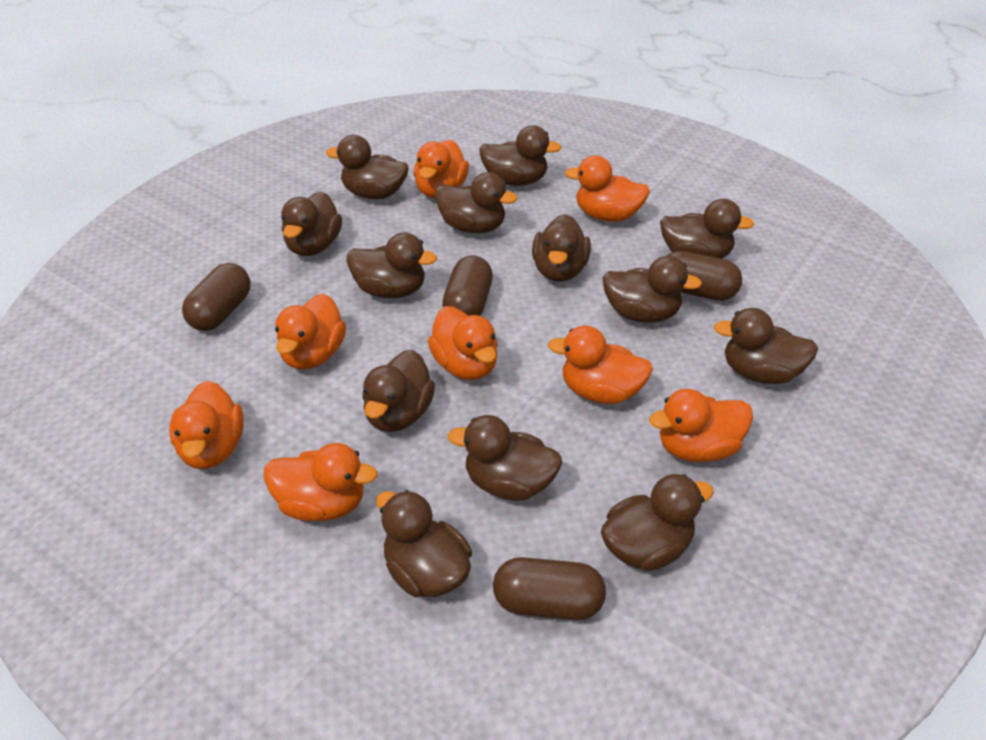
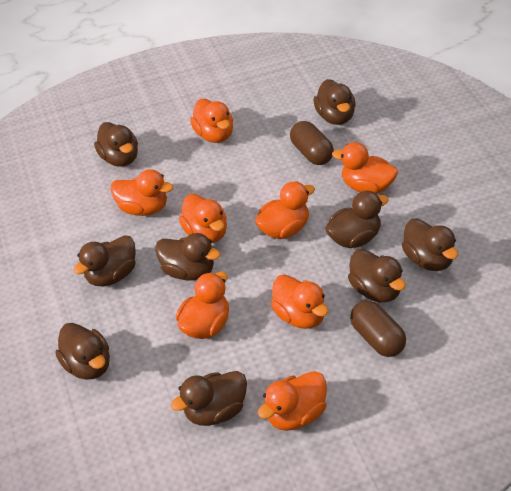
brown capsule: 4 -> 2
brown duck: 13 -> 9

